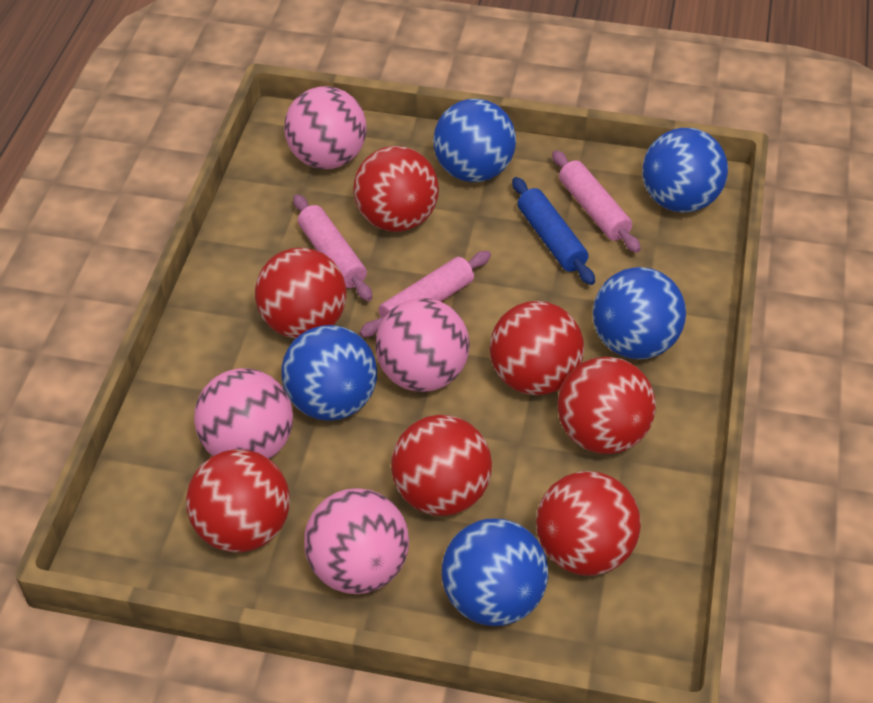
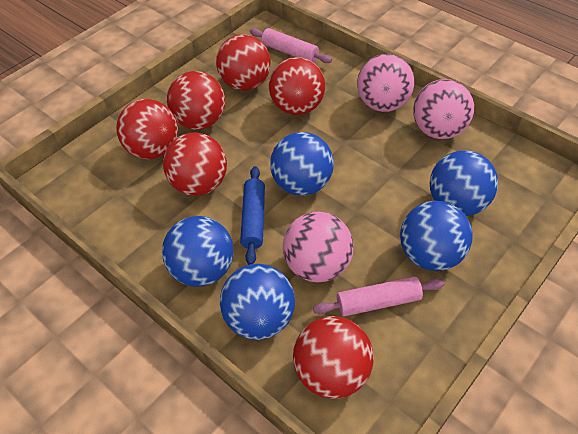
pink ball: 4 -> 3
pink rolling pin: 3 -> 2
red ball: 7 -> 6

